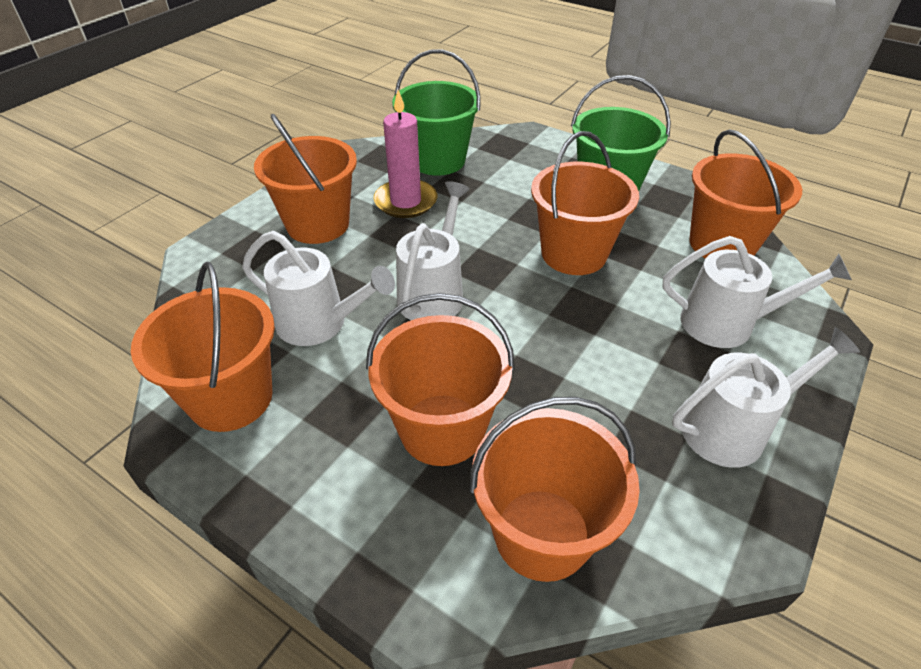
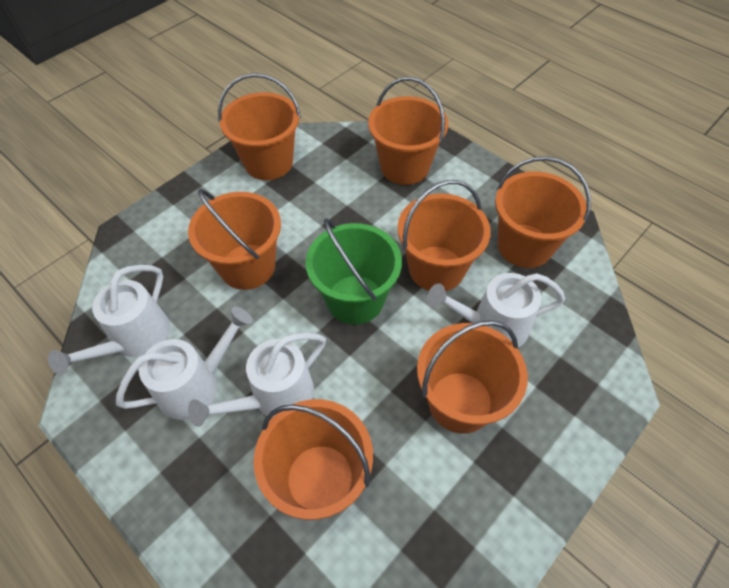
green bucket: 2 -> 1
orange bucket: 6 -> 7
pink candle: 1 -> 0

